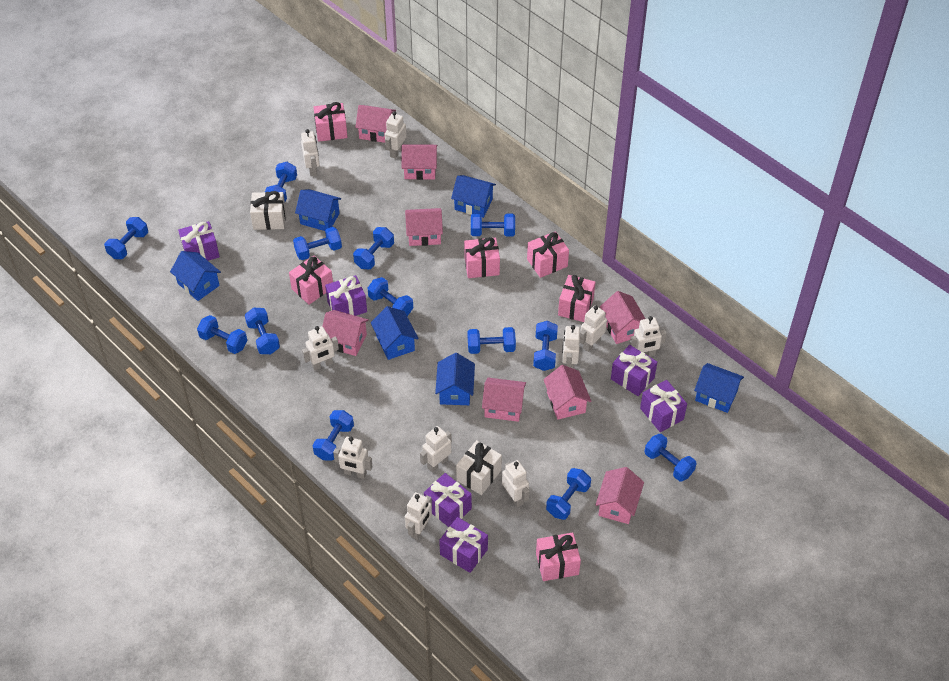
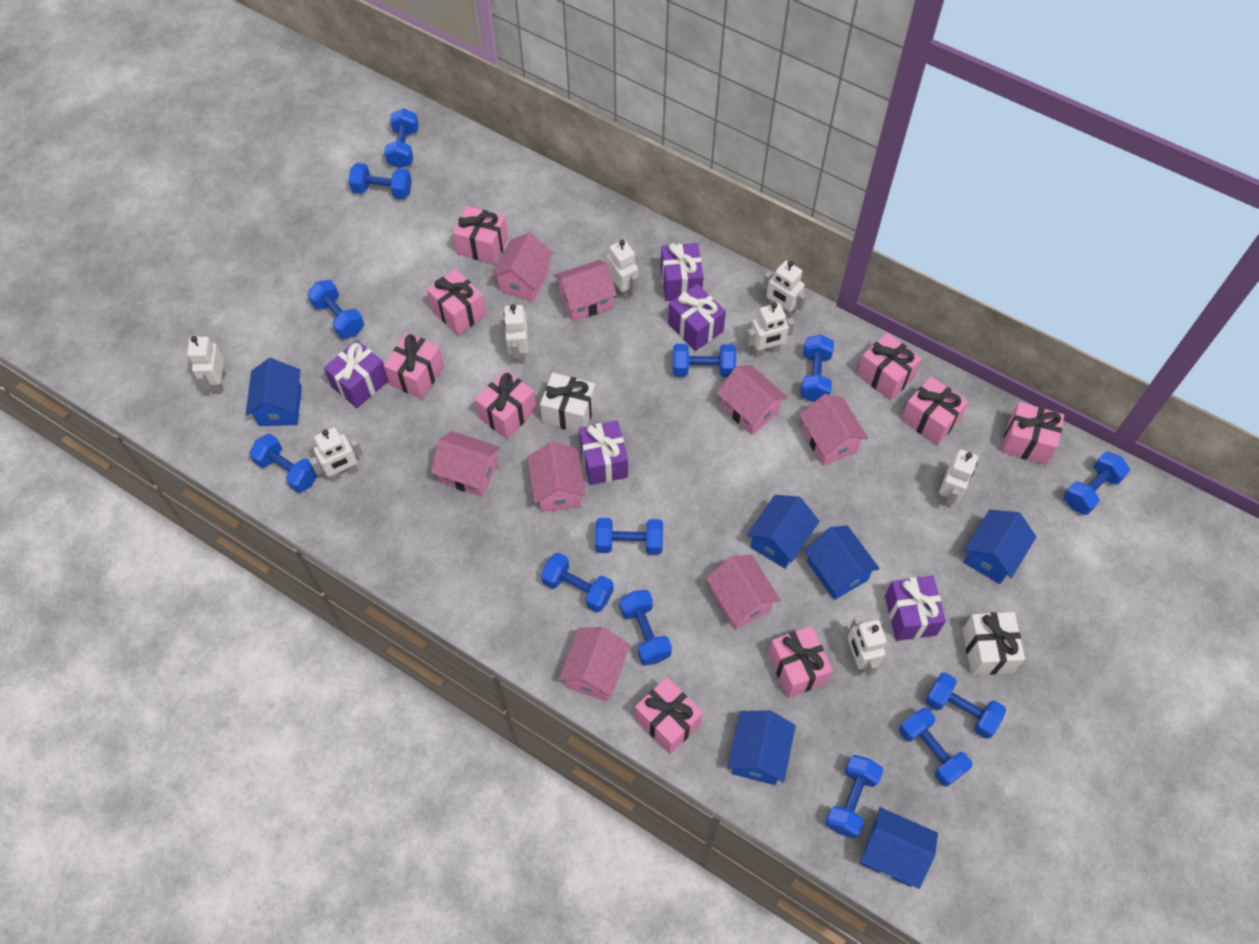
pink gift: 6 -> 9
purple gift: 6 -> 5
white robot: 10 -> 8

